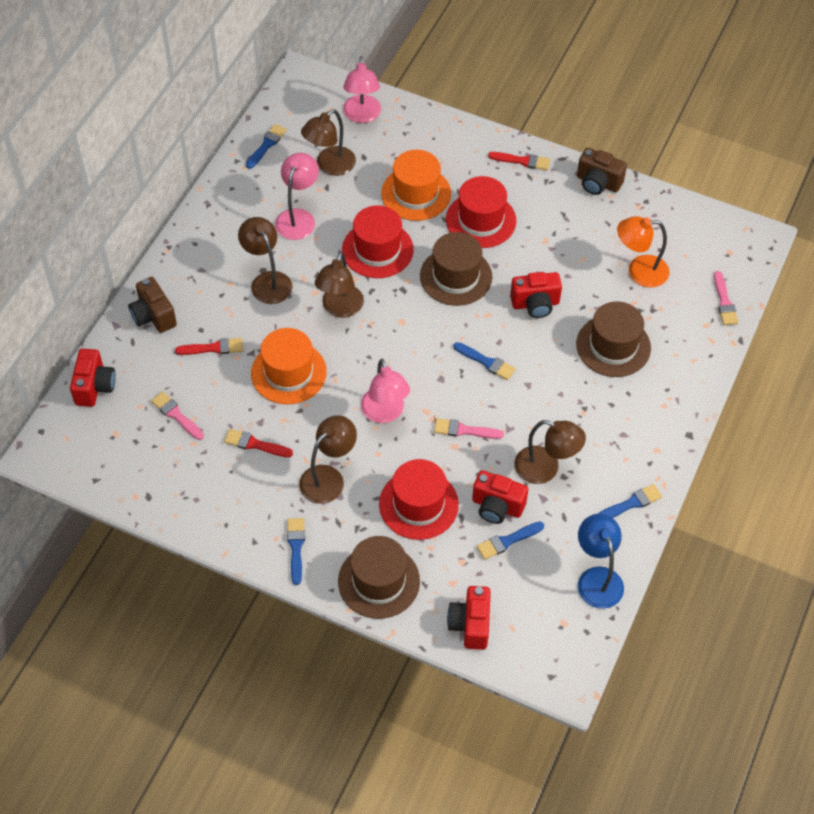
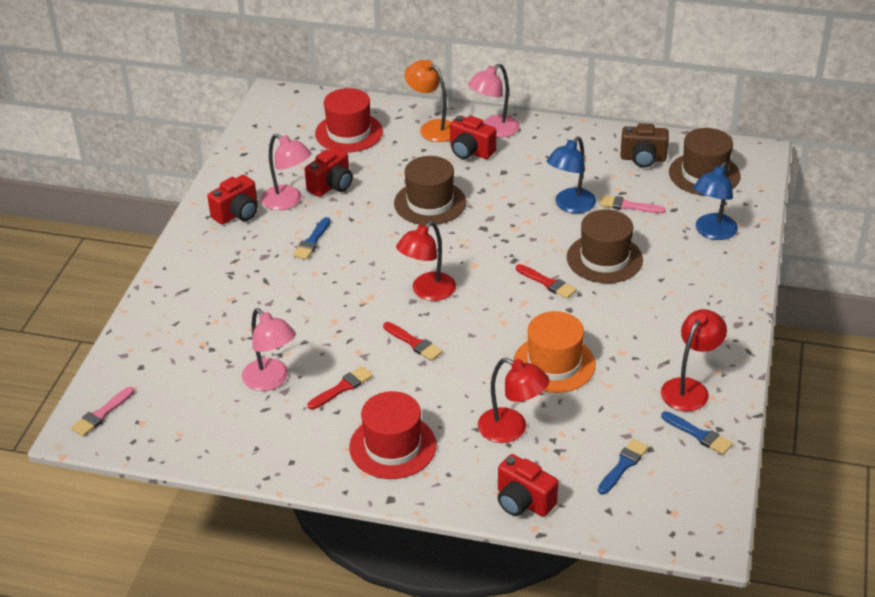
blue brush: 5 -> 3
blue lamp: 1 -> 2
brown camera: 2 -> 1
brown lamp: 5 -> 0
orange hat: 2 -> 1
pink brush: 3 -> 2
red hat: 3 -> 2
red lamp: 0 -> 3

